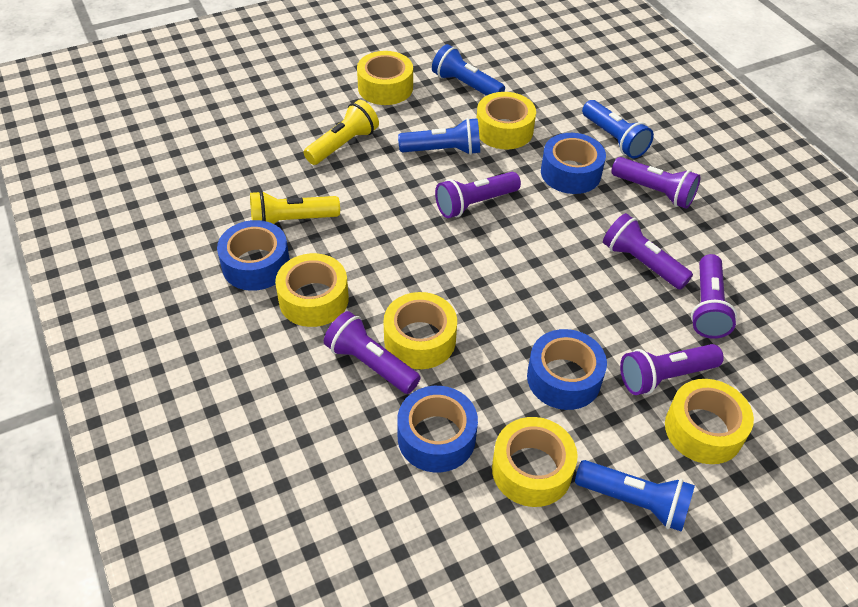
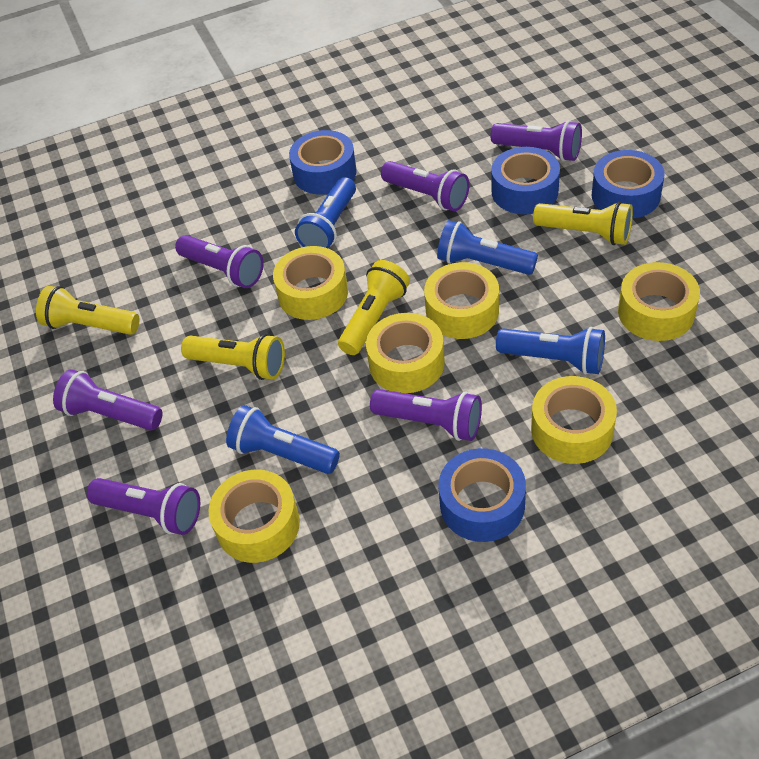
yellow flashlight: 2 -> 4

